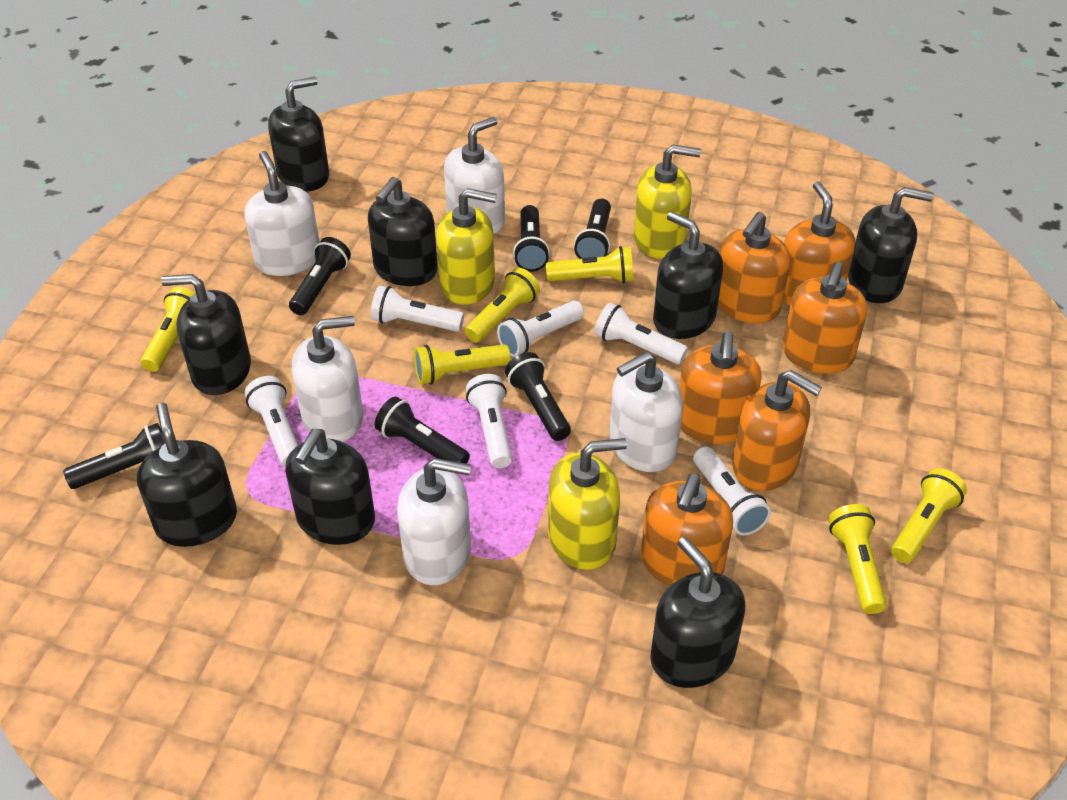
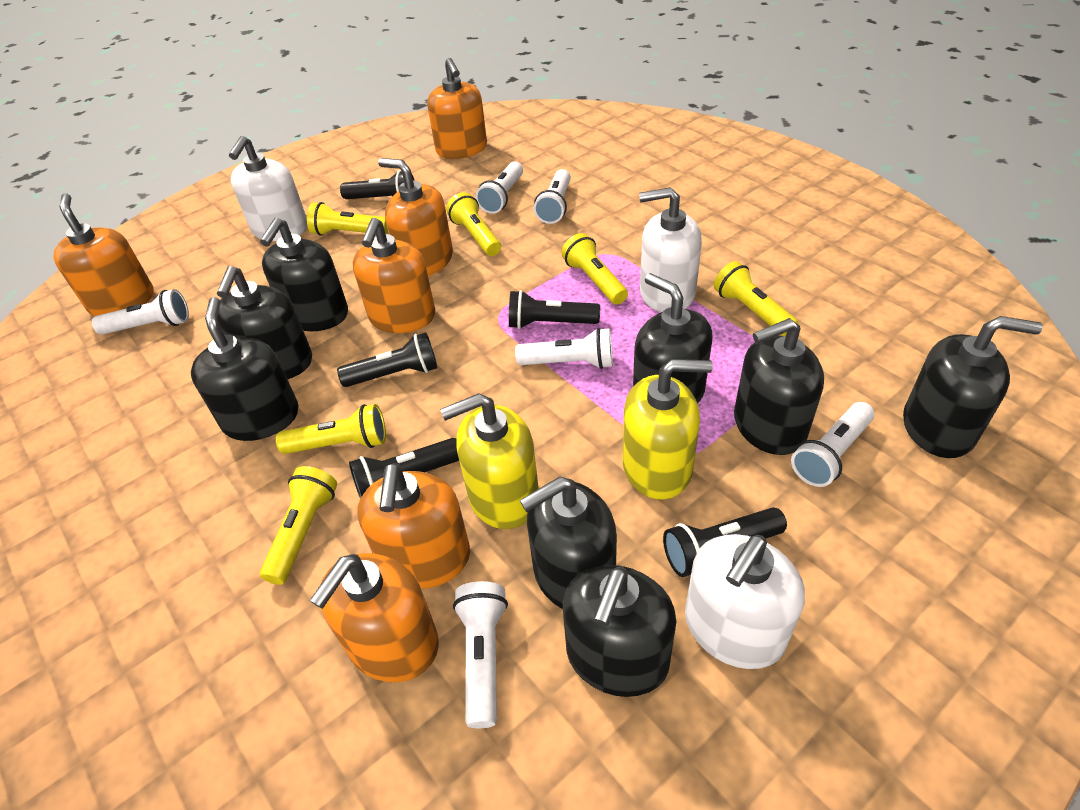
black flashlight: 6 -> 5
white soap dispenser: 5 -> 3
yellow soap dispenser: 3 -> 2

